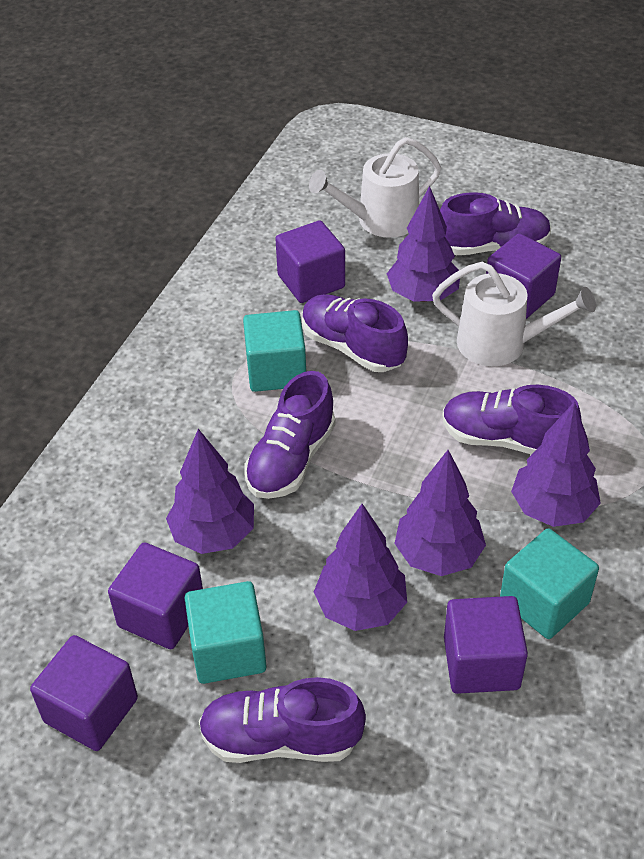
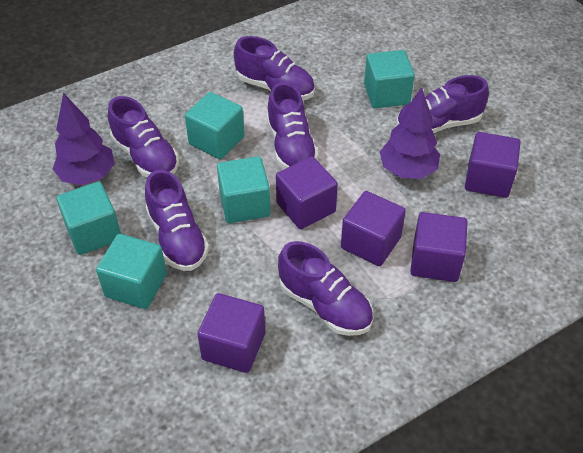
purple shoe: 5 -> 6
purple tree: 5 -> 2
turquoise cube: 3 -> 5
white watering can: 2 -> 0

